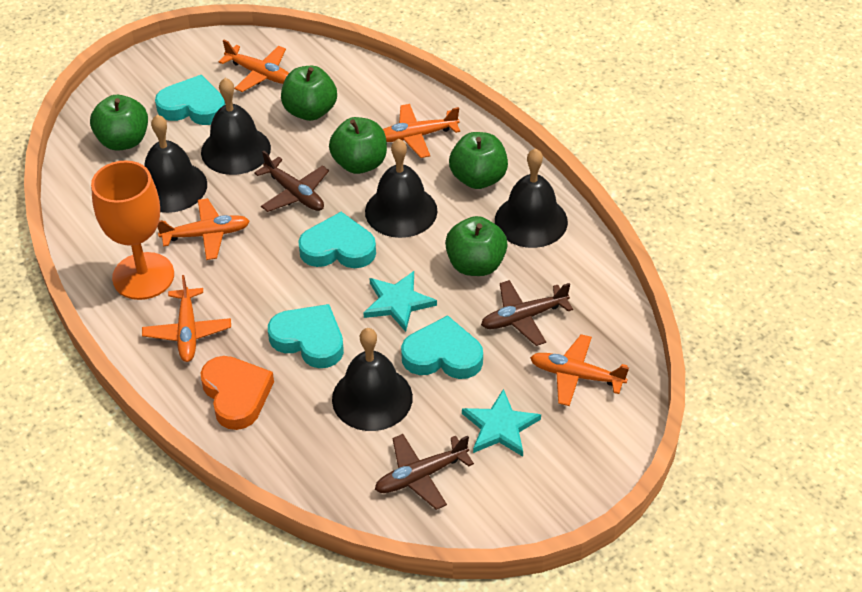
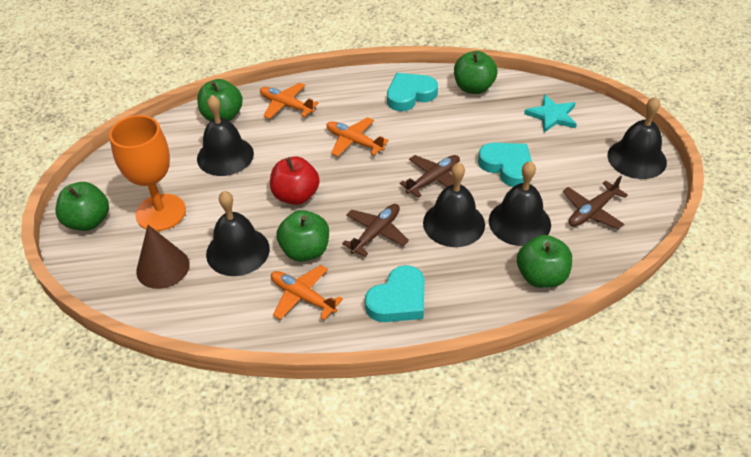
brown cone: 0 -> 1
orange heart: 1 -> 0
orange plane: 5 -> 3
red apple: 0 -> 1
turquoise heart: 4 -> 3
turquoise star: 2 -> 1

